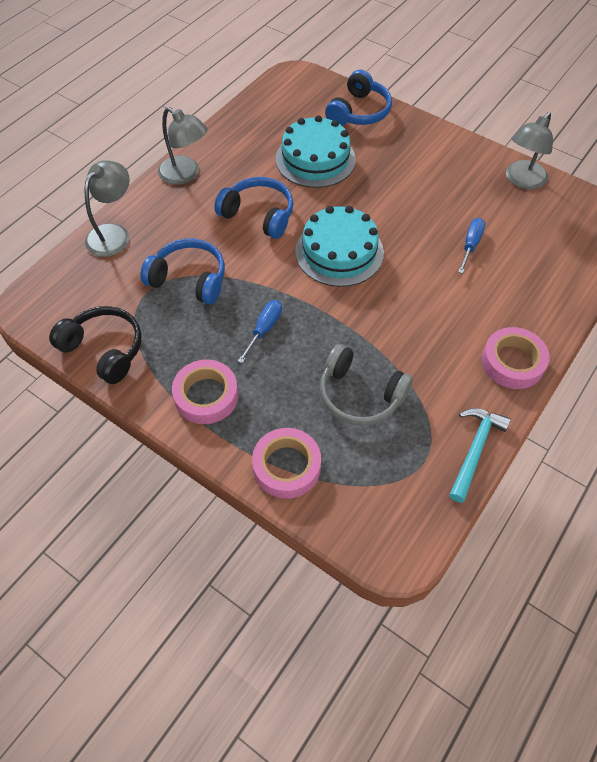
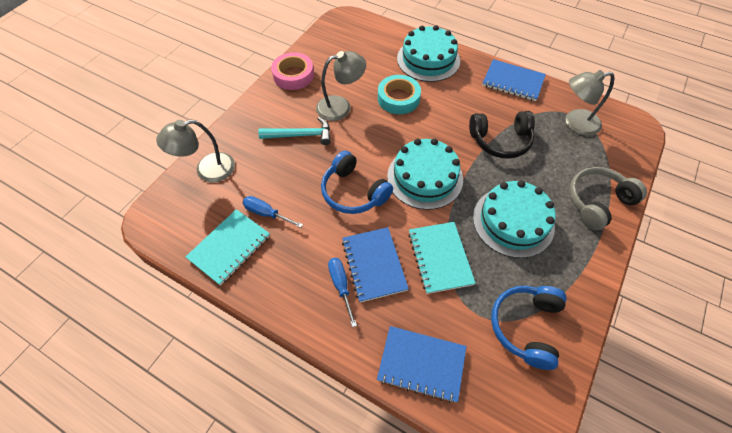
blue headphones: 3 -> 2
blue notebook: 0 -> 3
pink tape: 3 -> 1
turquoise cake: 2 -> 3
turquoise notebook: 0 -> 2
turquoise tape: 0 -> 1

